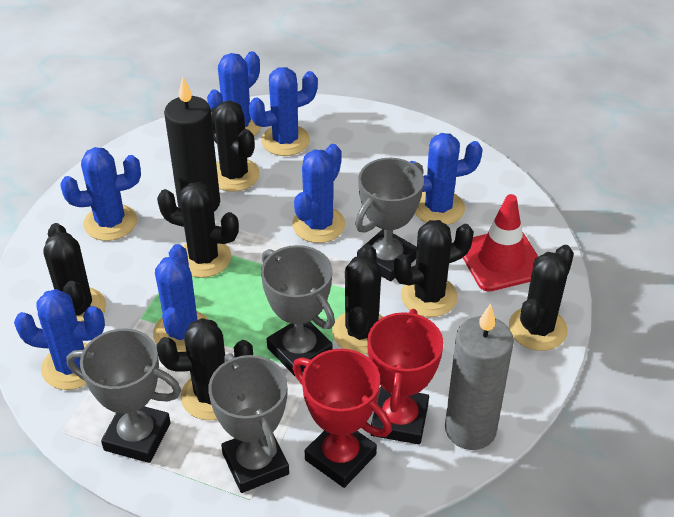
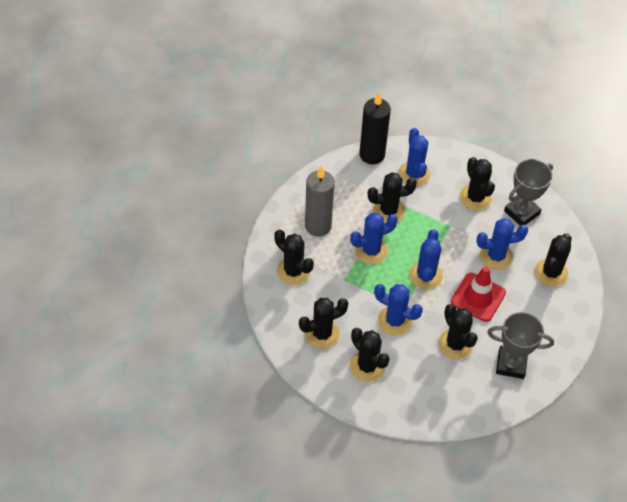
blue cactus: 7 -> 5
grey trophy: 4 -> 2
red trophy: 2 -> 0

